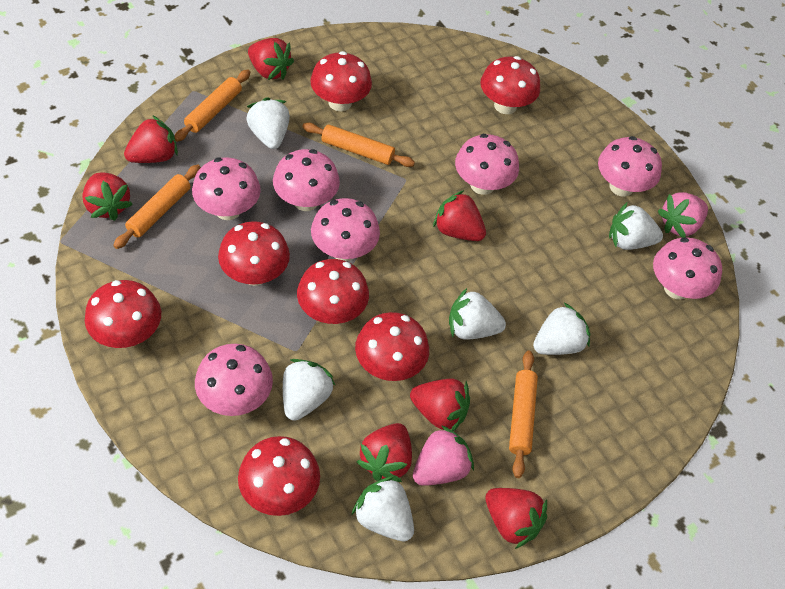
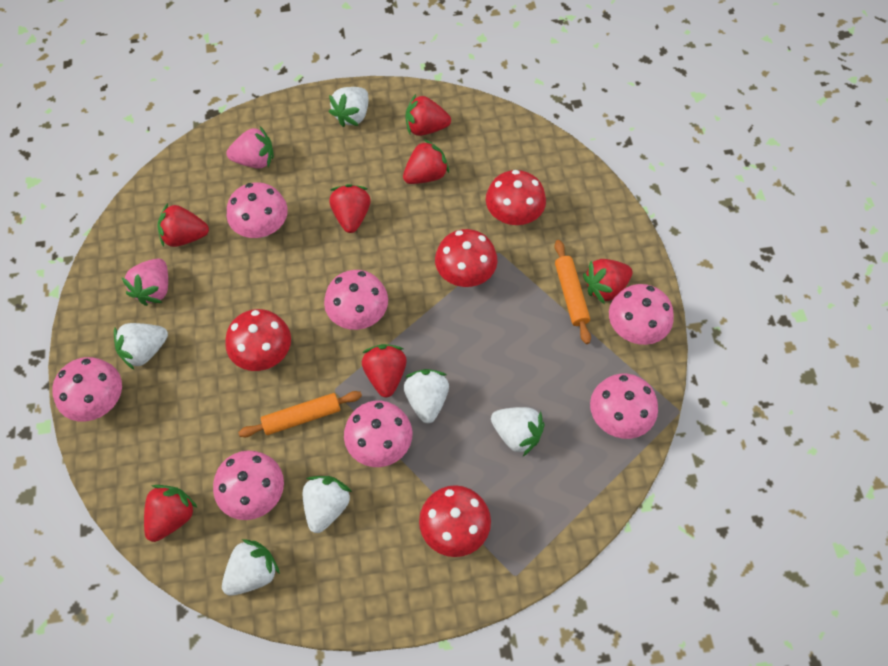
orange rolling pin: 4 -> 2
red mushroom: 7 -> 4

